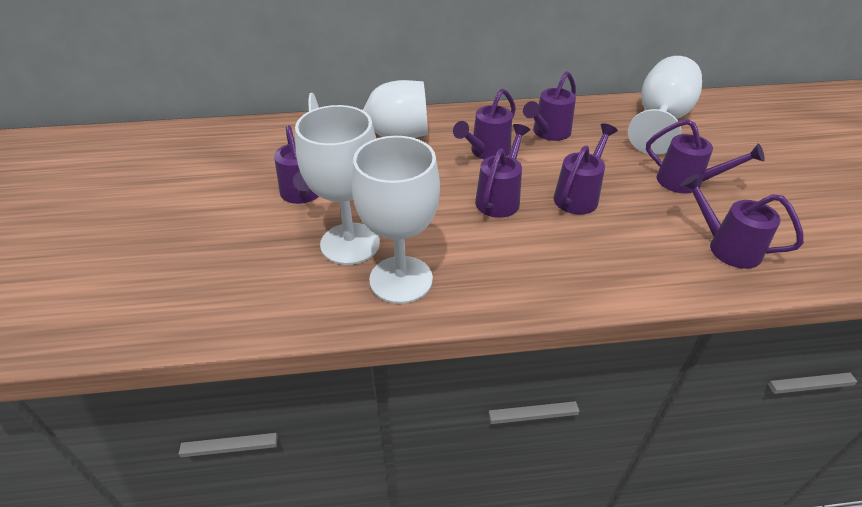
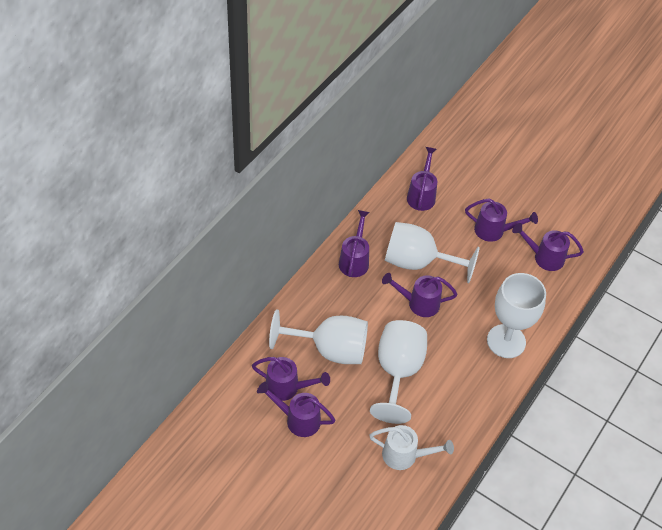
white watering can: 0 -> 1

